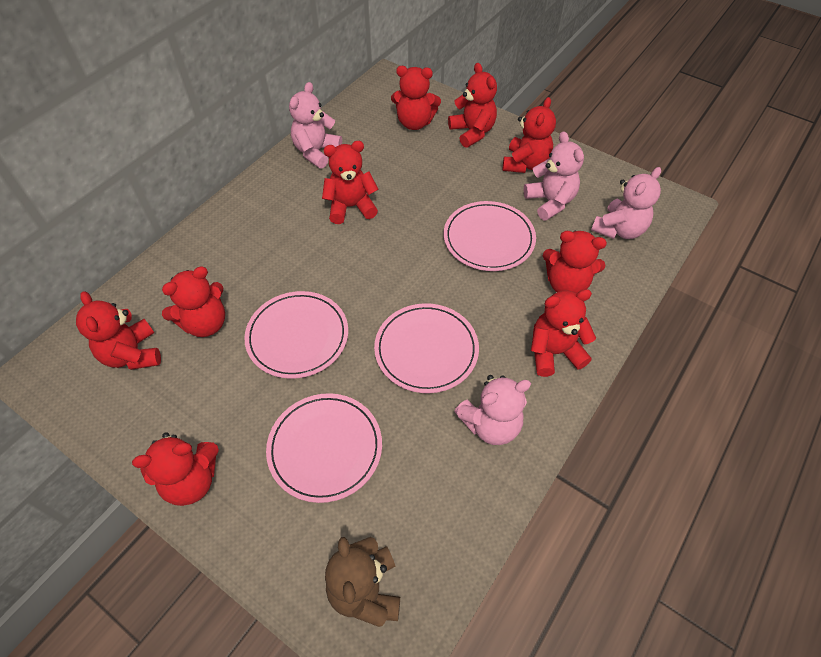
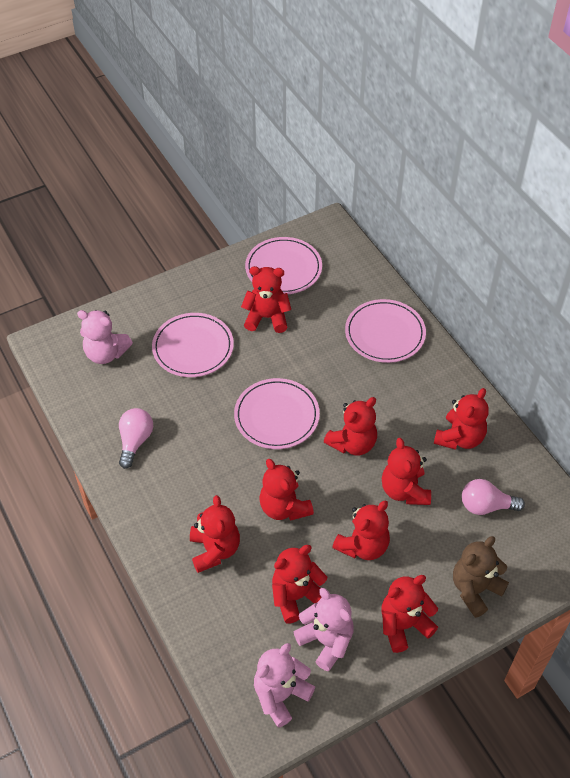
pink light bulb: 0 -> 2
pink teddy bear: 4 -> 3

